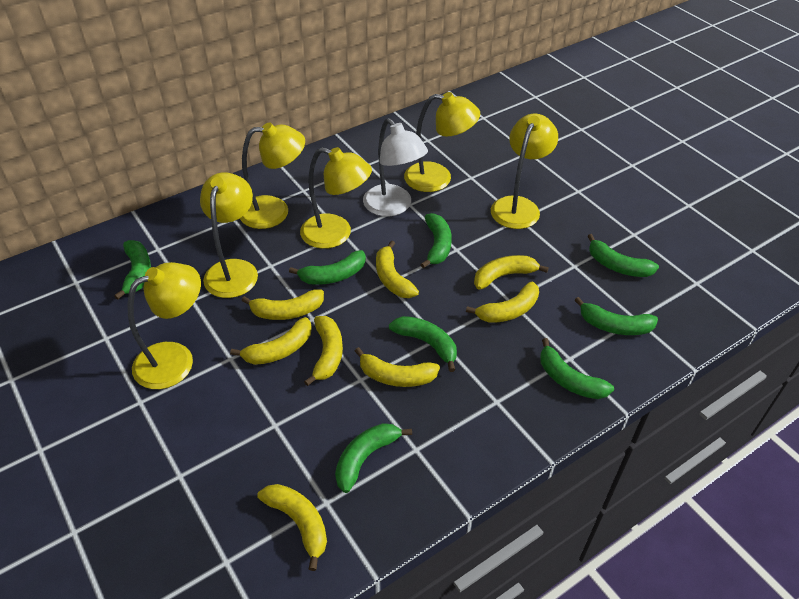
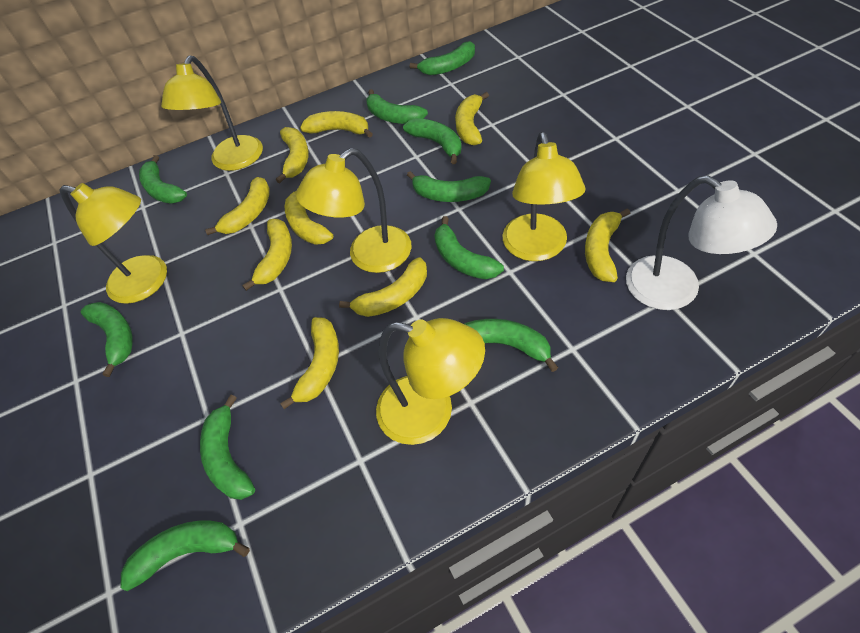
green banana: 8 -> 10
yellow banana: 8 -> 9
yellow lamp: 6 -> 5

